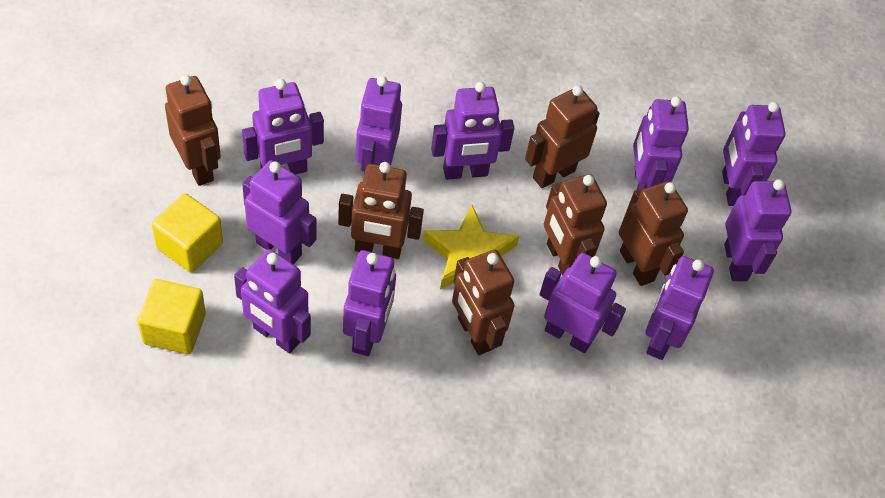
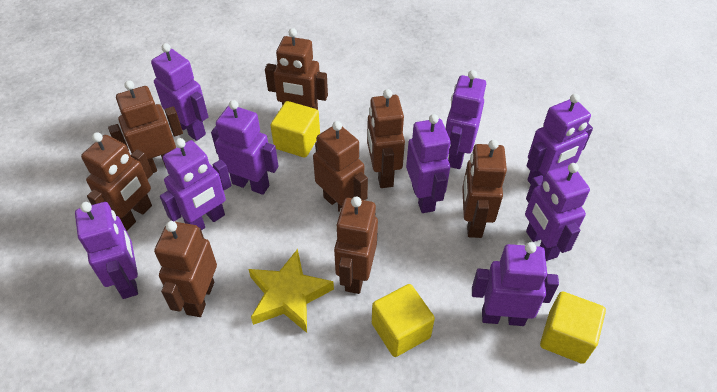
brown robot: 6 -> 8
purple robot: 11 -> 9
yellow cube: 2 -> 3

